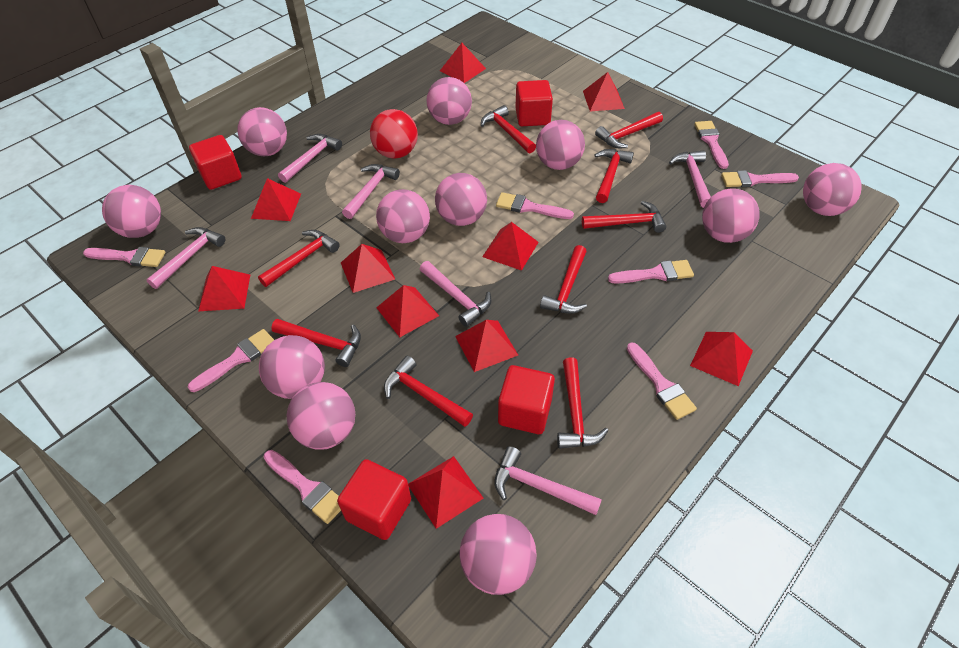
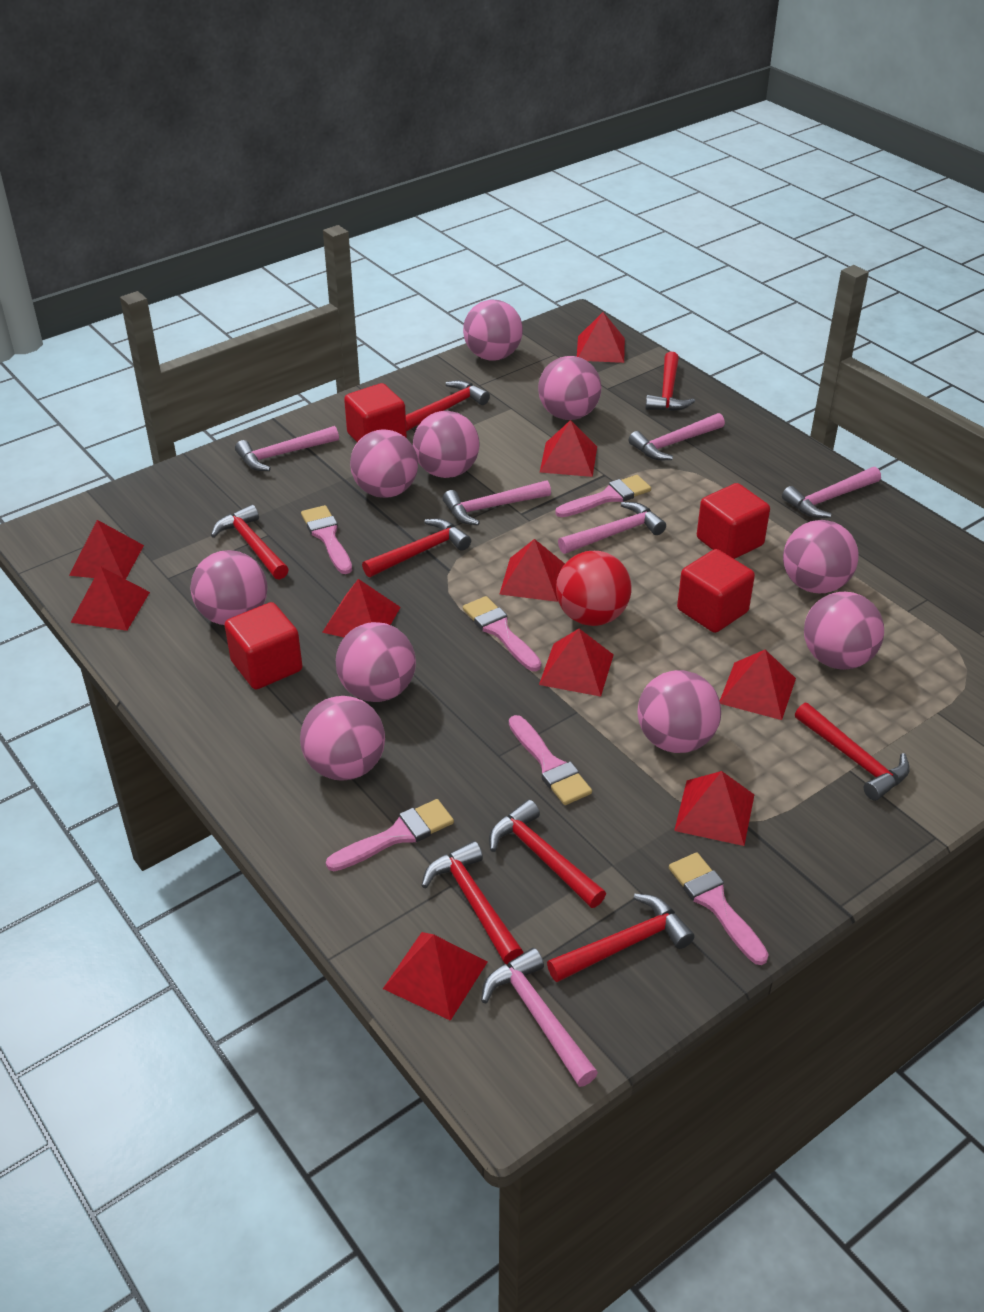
pink ball: 11 -> 10
pink brush: 8 -> 6
red hammer: 9 -> 8

